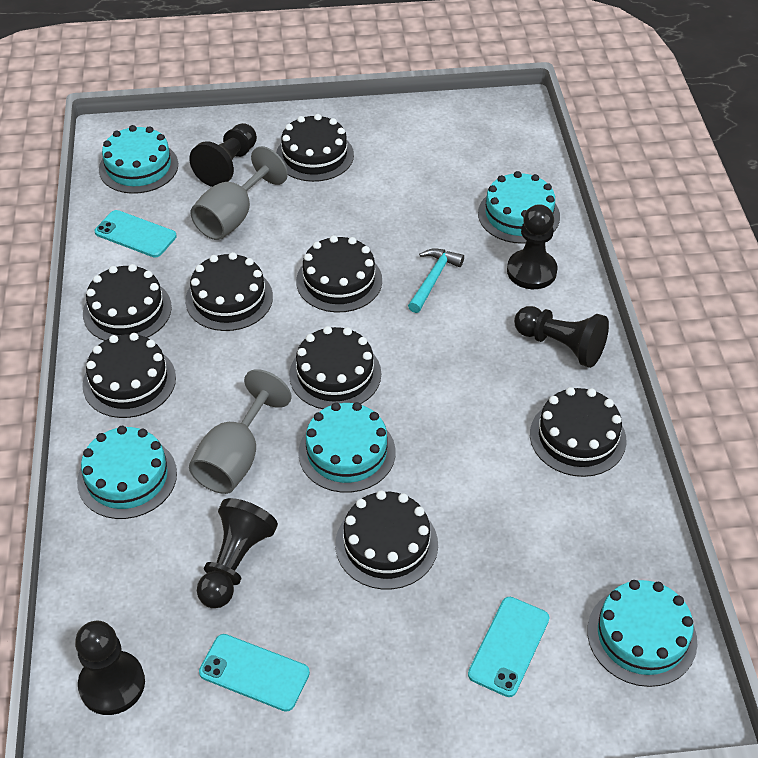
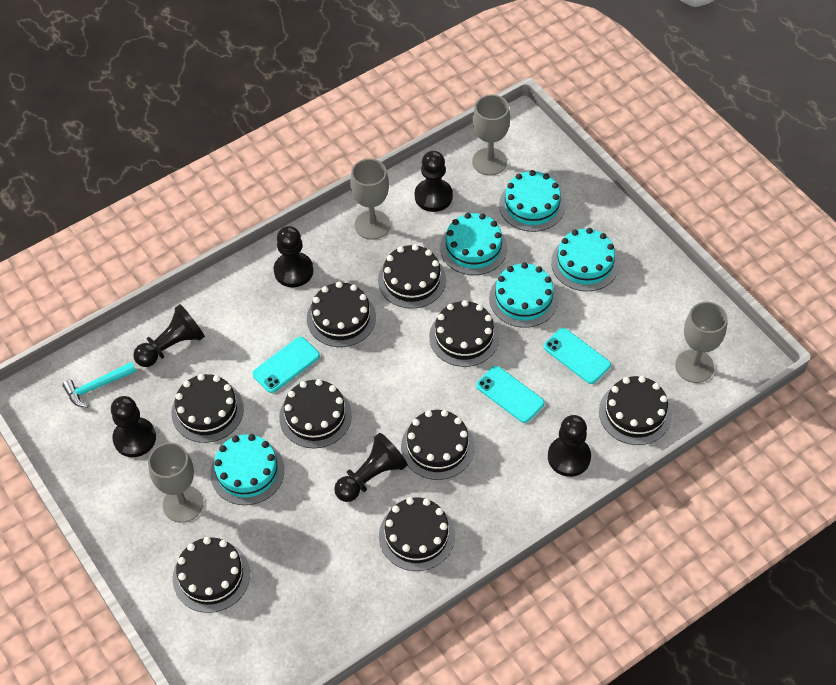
black cake: 8 -> 9
black pawn: 5 -> 6
grey goblet: 2 -> 4

